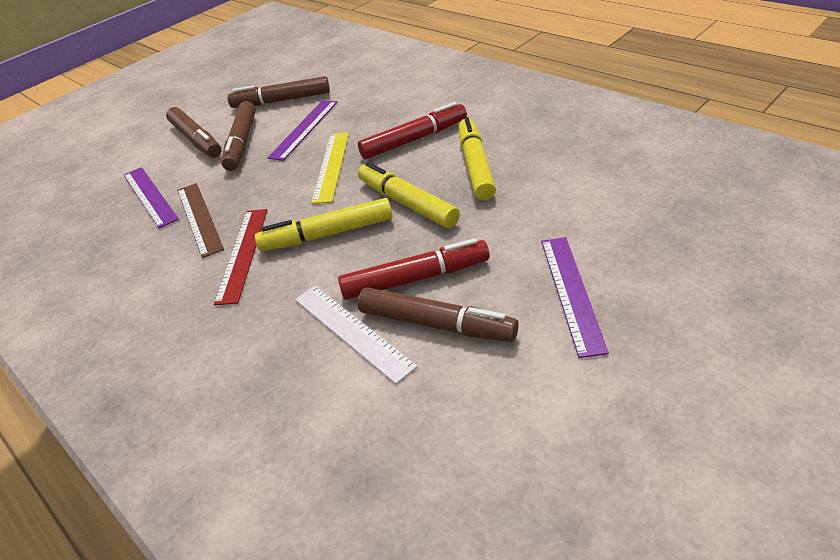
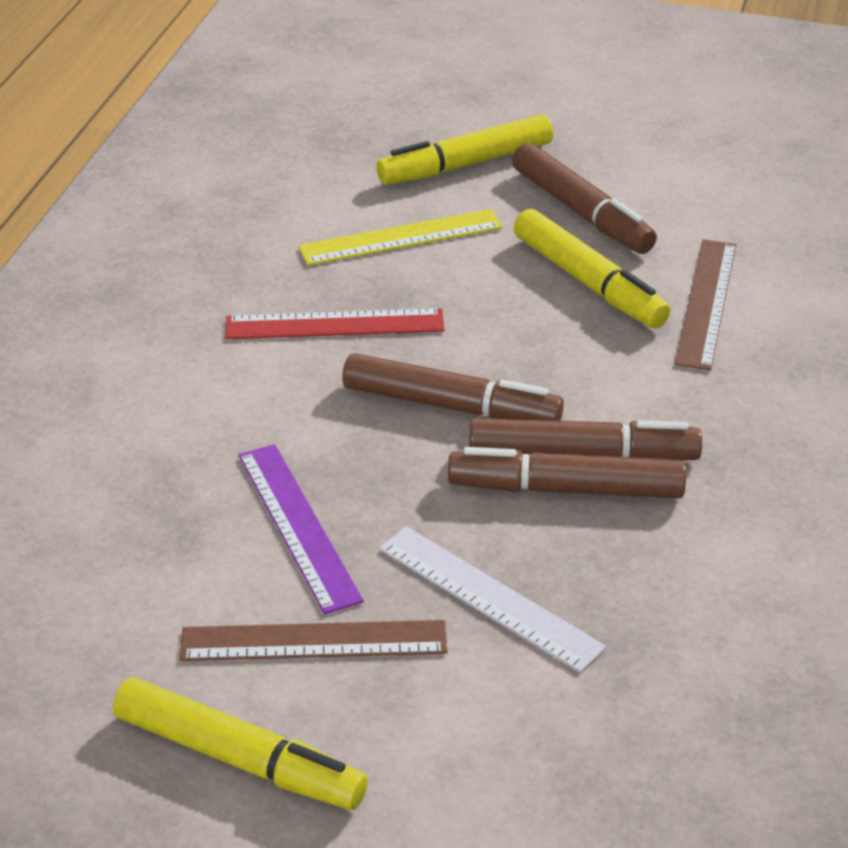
brown ruler: 1 -> 2
purple ruler: 3 -> 1
red marker: 2 -> 0

